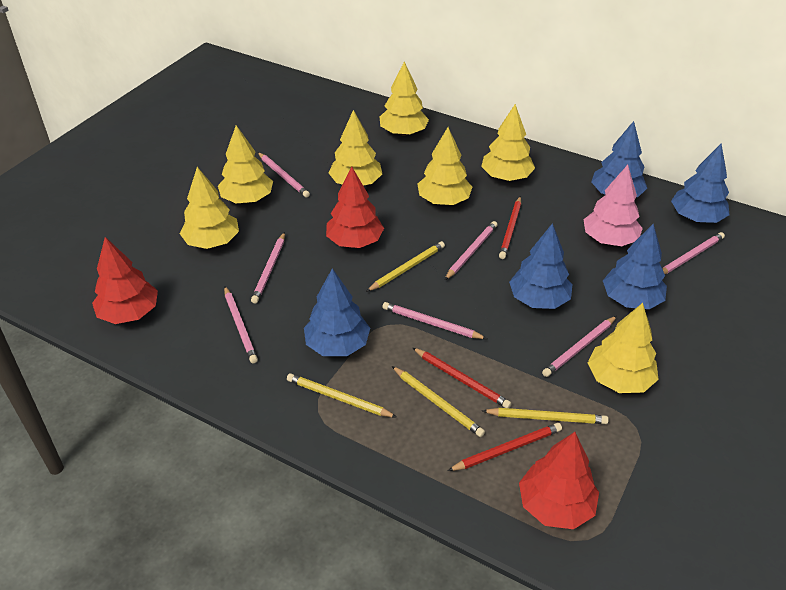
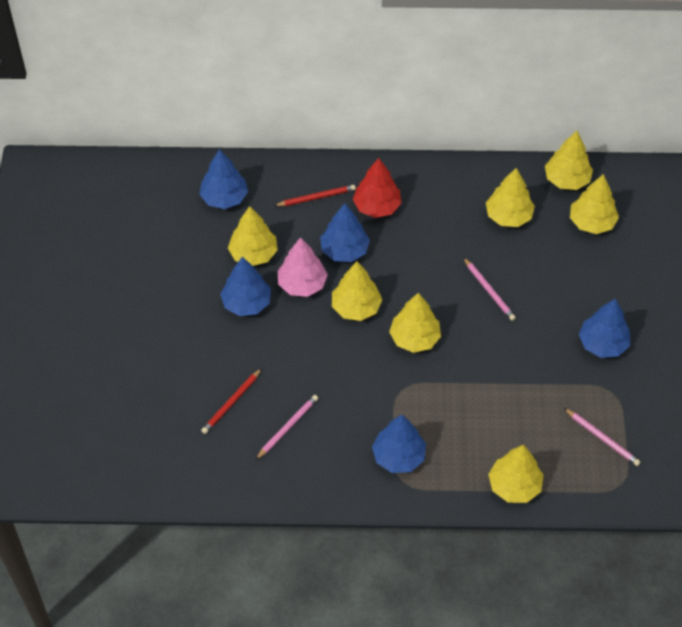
pink pencil: 7 -> 3
red pencil: 3 -> 2
red tree: 3 -> 1
yellow pencil: 4 -> 0

